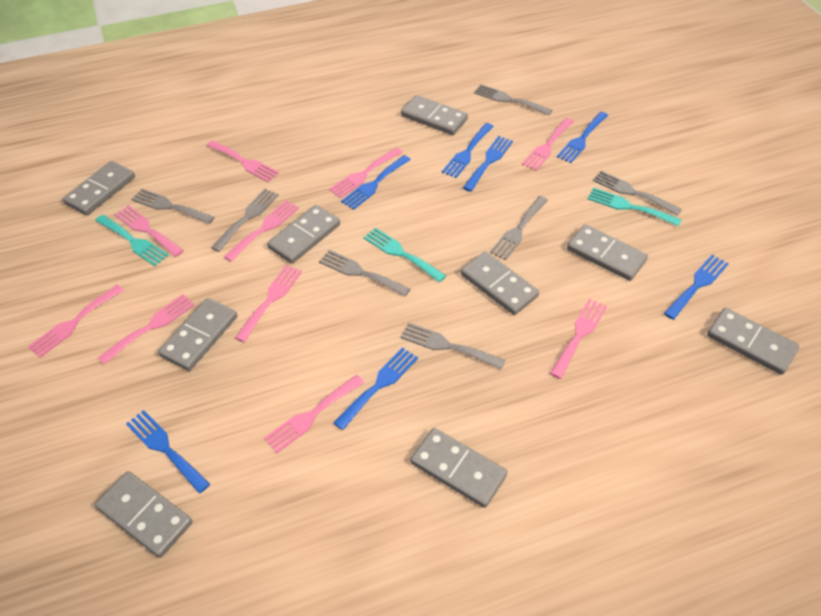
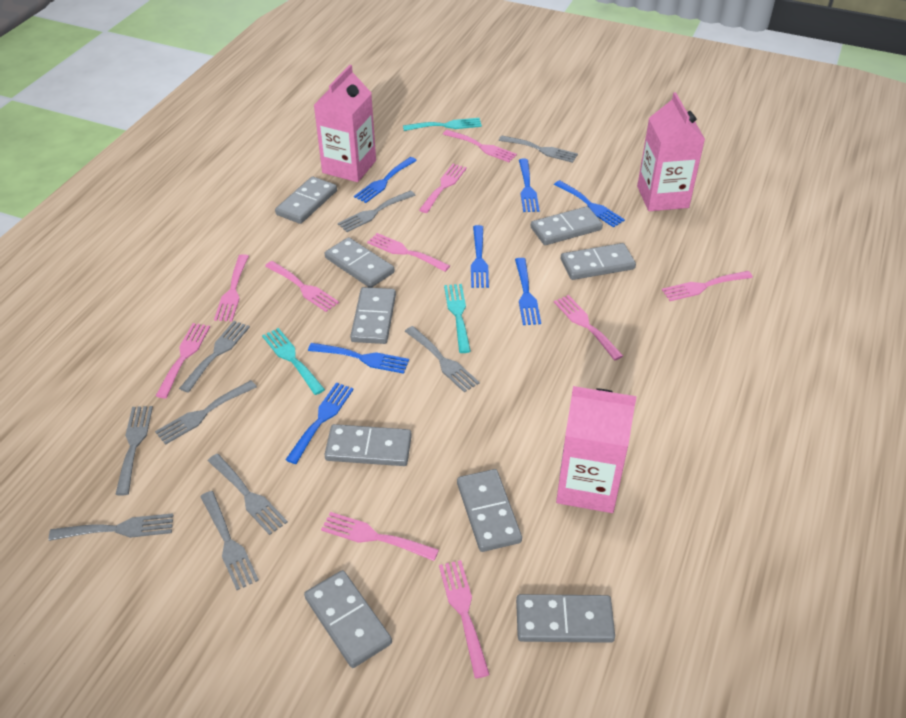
grey fork: 7 -> 9
pink carton: 0 -> 3

